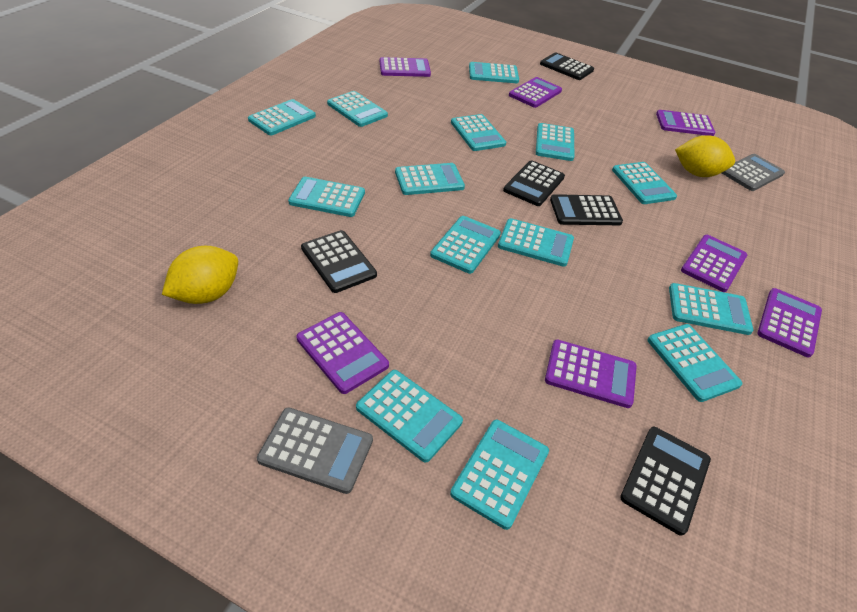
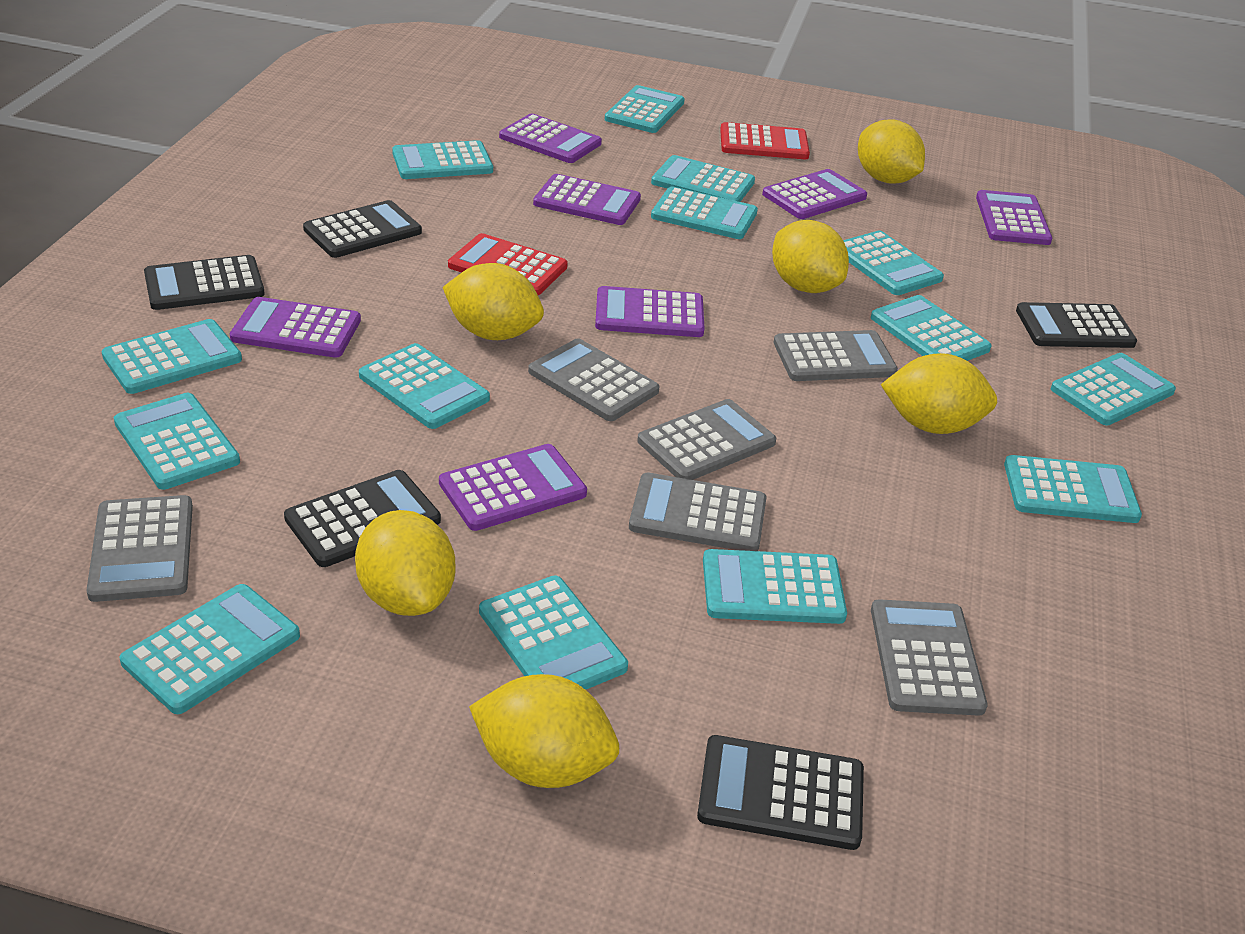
grey calculator: 2 -> 6
red calculator: 0 -> 2
yellow lemon: 2 -> 6

